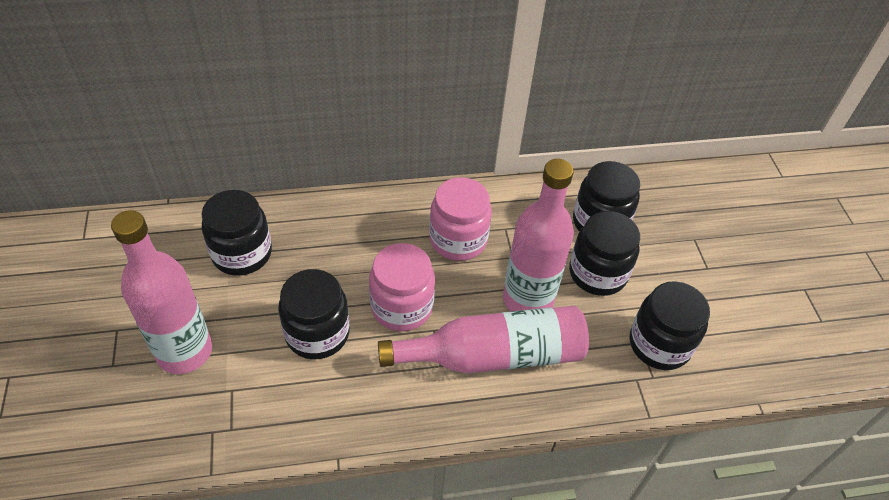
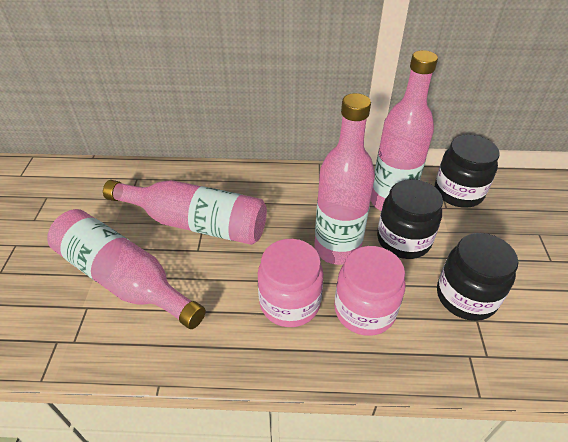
black jar: 5 -> 3
pink bottle: 3 -> 4

